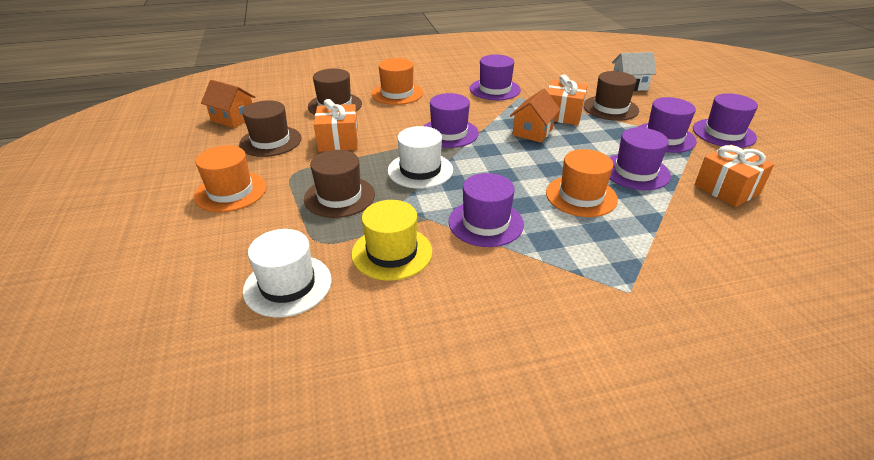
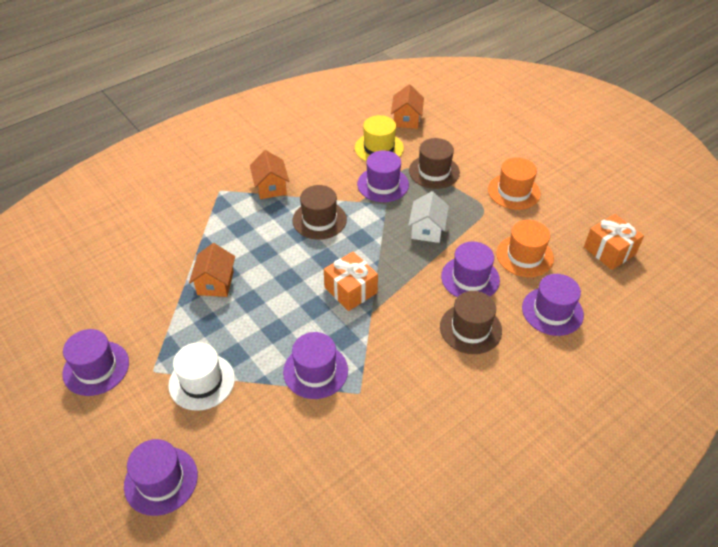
brown hat: 4 -> 3
orange gift: 3 -> 2
orange hat: 3 -> 2
orange house: 2 -> 3
white hat: 2 -> 1

